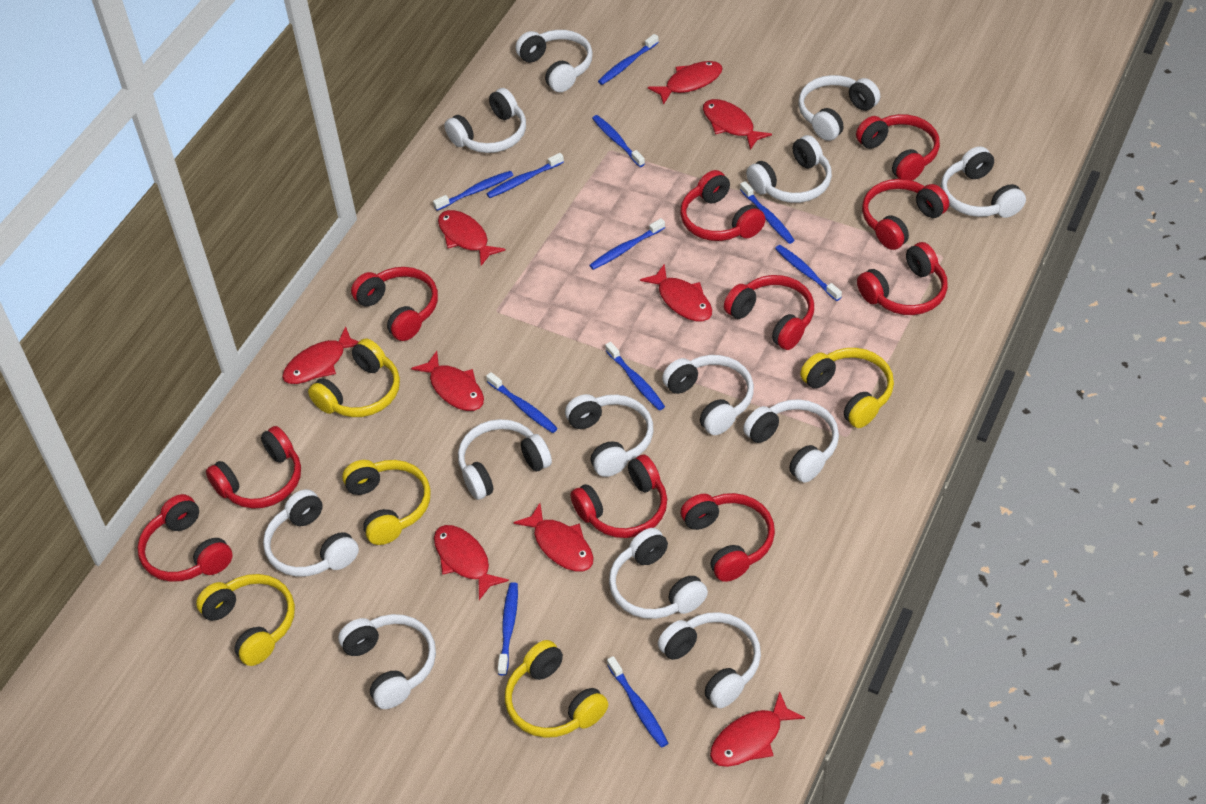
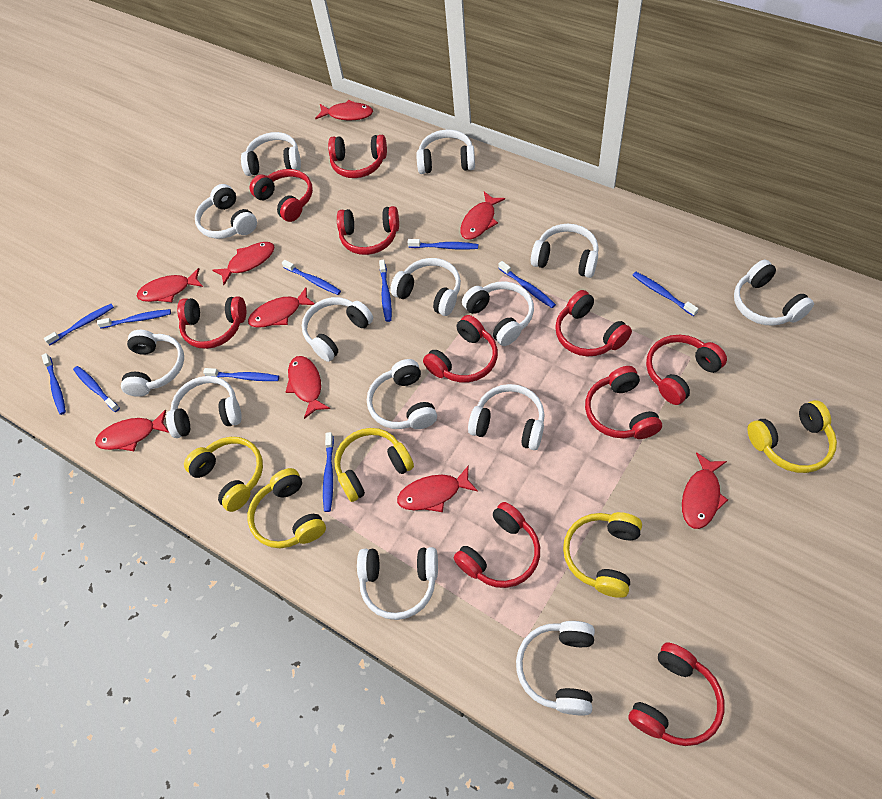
white headphones: 13 -> 14

